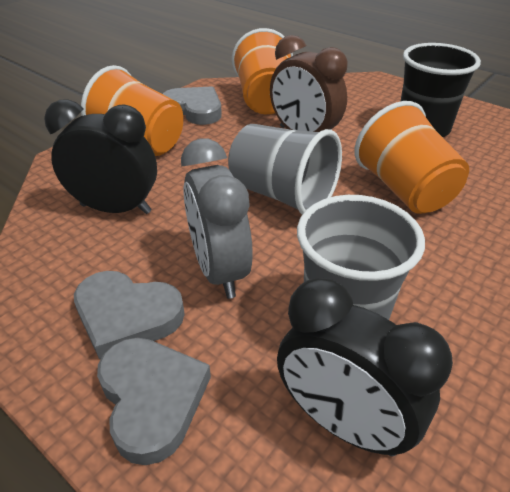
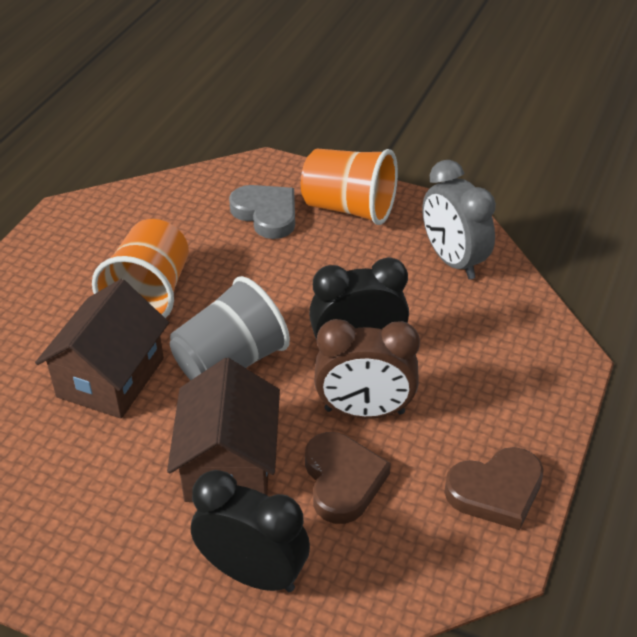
black cup: 1 -> 0
brown heart: 0 -> 2
brown house: 0 -> 2
grey cup: 2 -> 1
grey heart: 3 -> 1
orange cup: 3 -> 2

